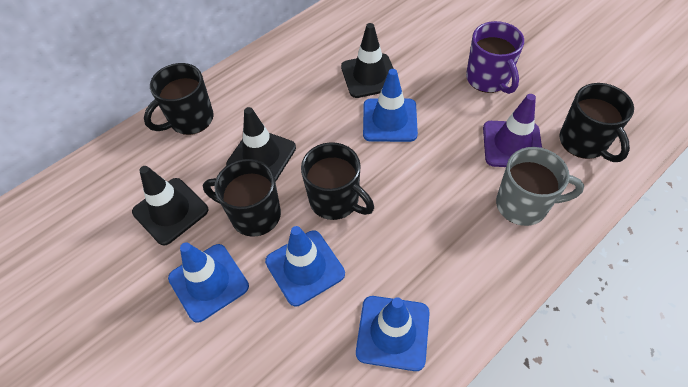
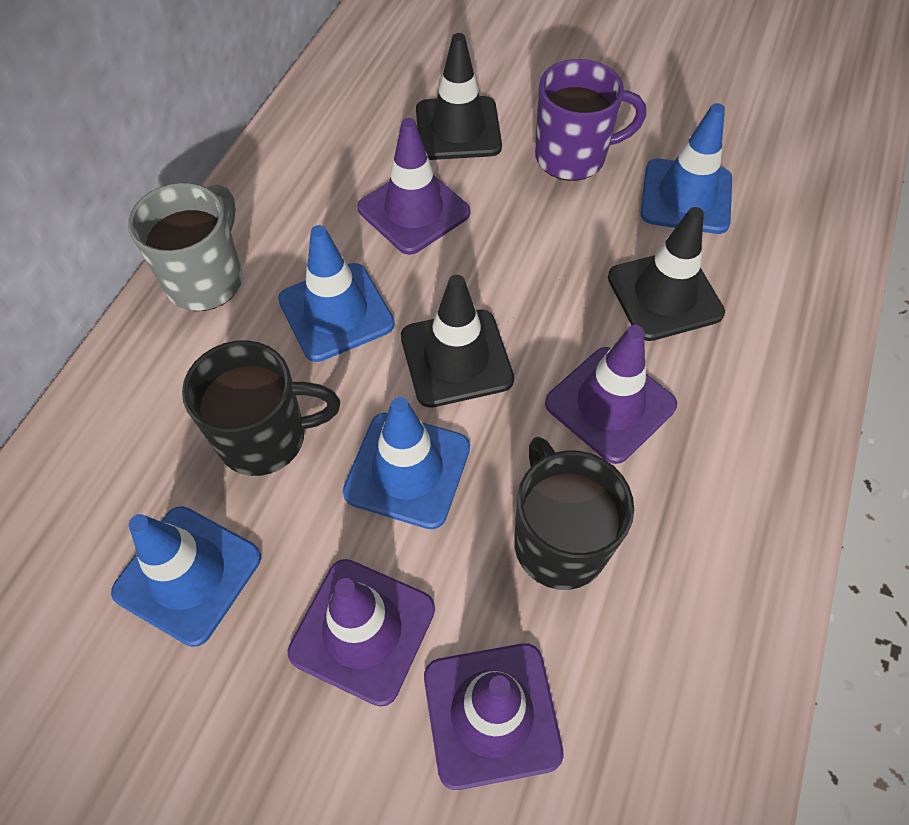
black mug: 4 -> 2
purple traffic cone: 1 -> 4

